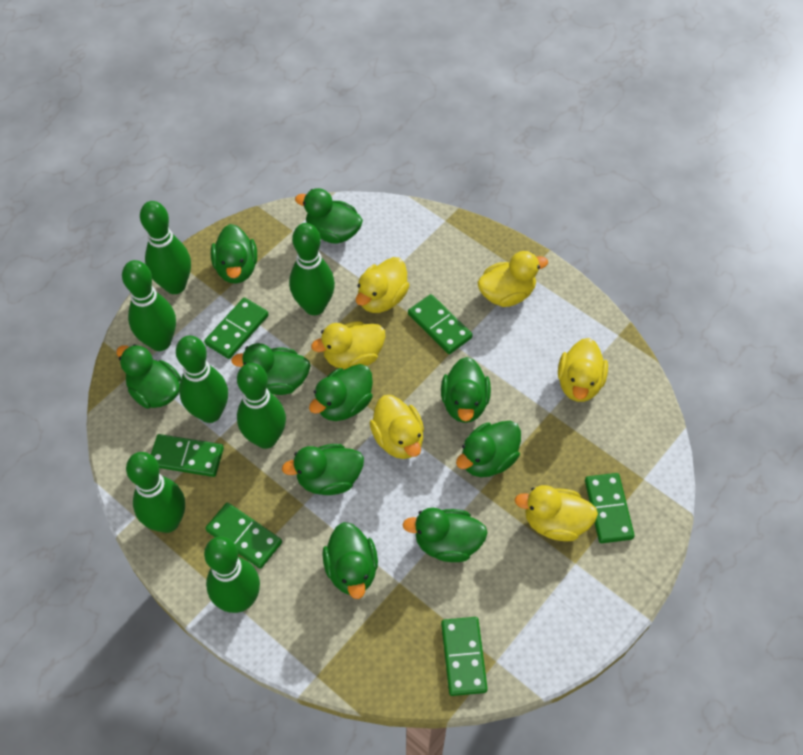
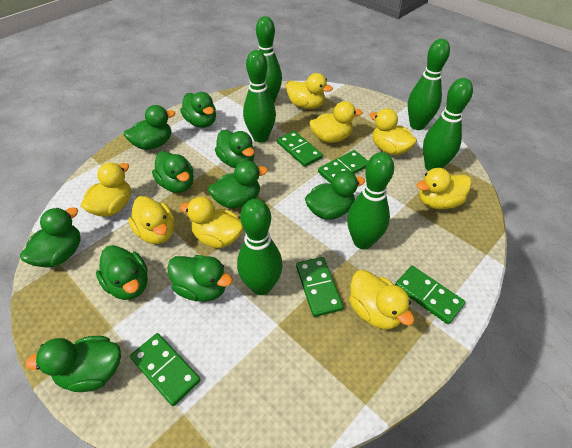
green bowling pin: 7 -> 6
green domino: 6 -> 5
yellow duck: 6 -> 8

